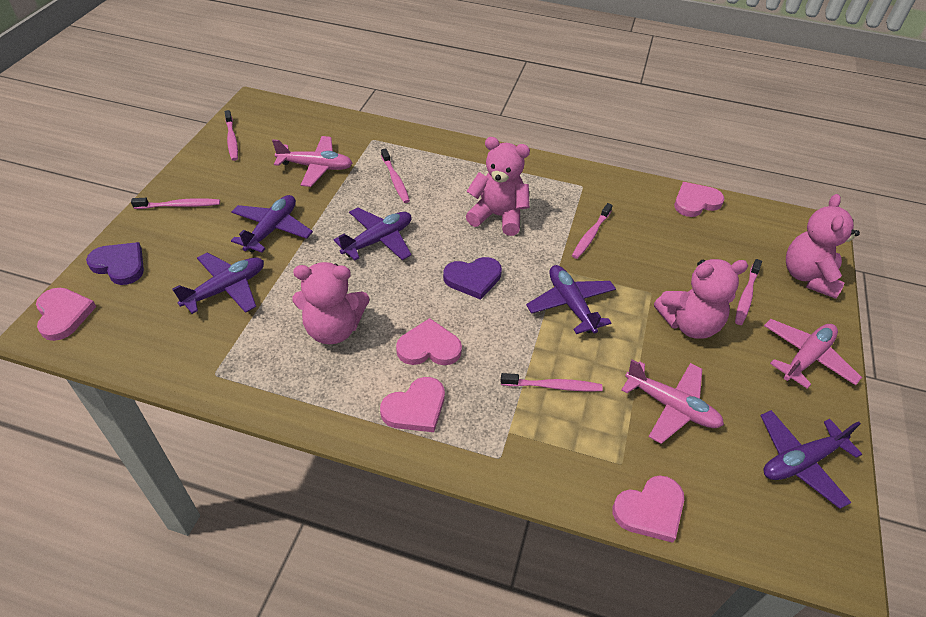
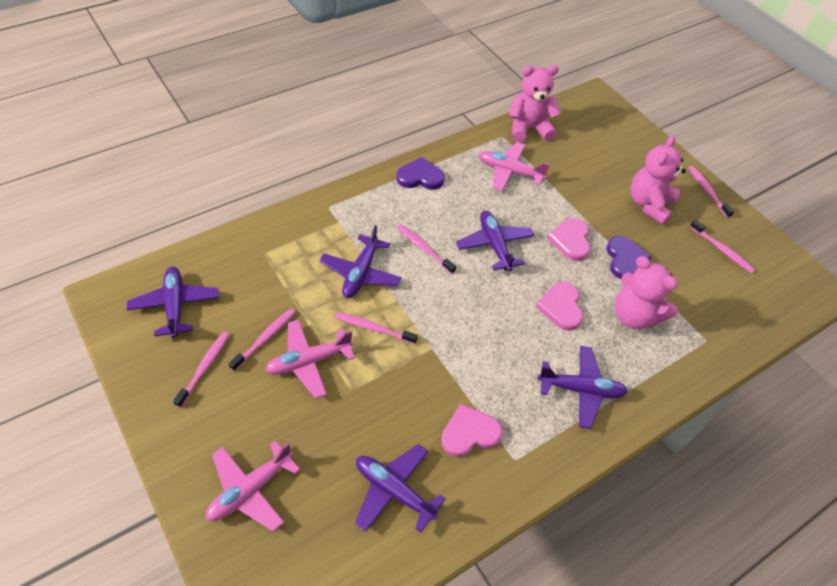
pink heart: 5 -> 3
pink teddy bear: 4 -> 3

